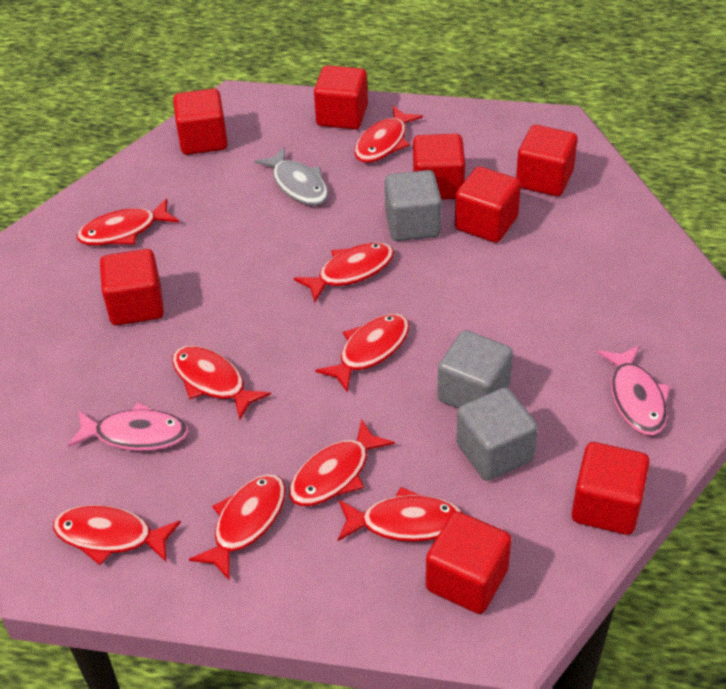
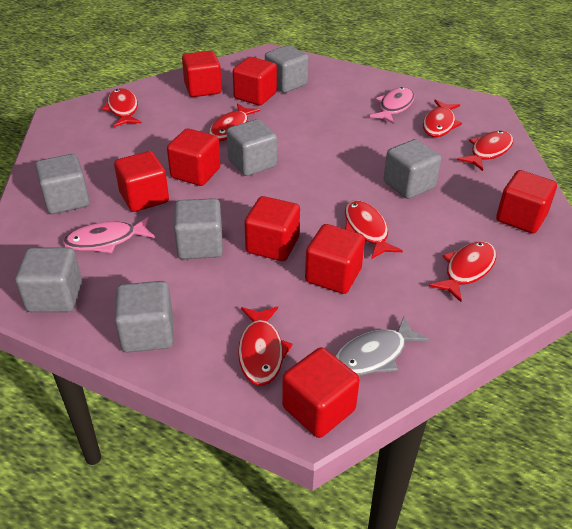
grey cube: 3 -> 7
red fish: 9 -> 7

